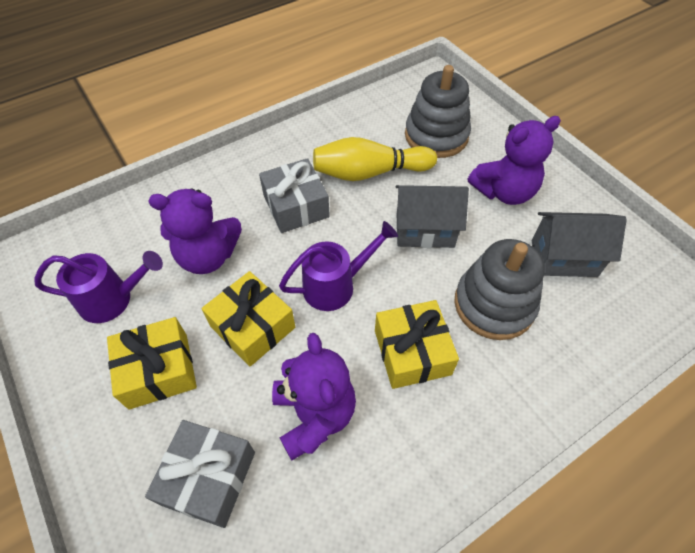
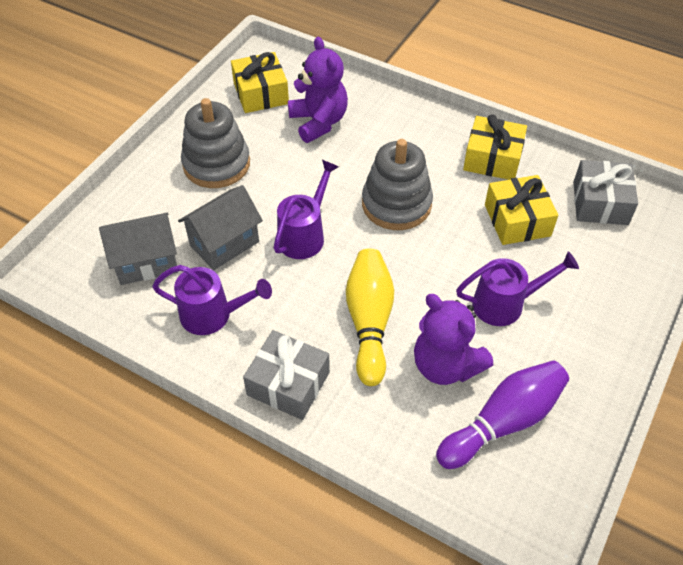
purple bowling pin: 0 -> 1
purple teddy bear: 3 -> 2
purple watering can: 2 -> 3

